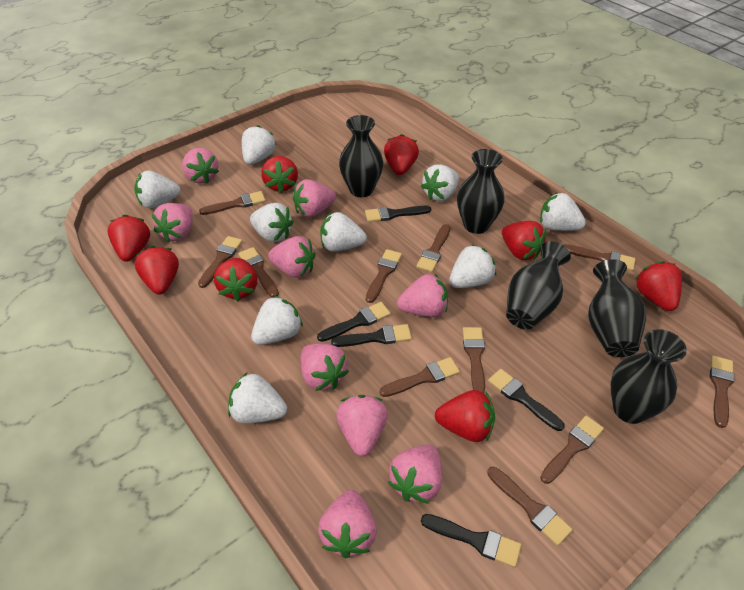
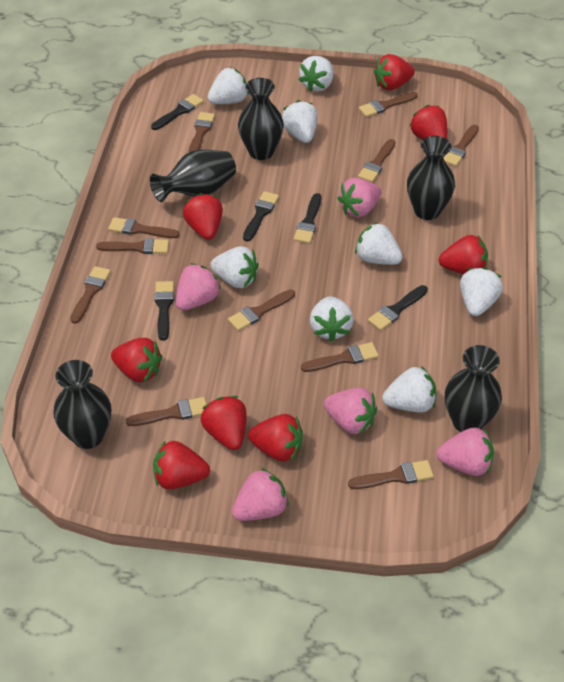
pink strawberry: 9 -> 5
white strawberry: 9 -> 8

